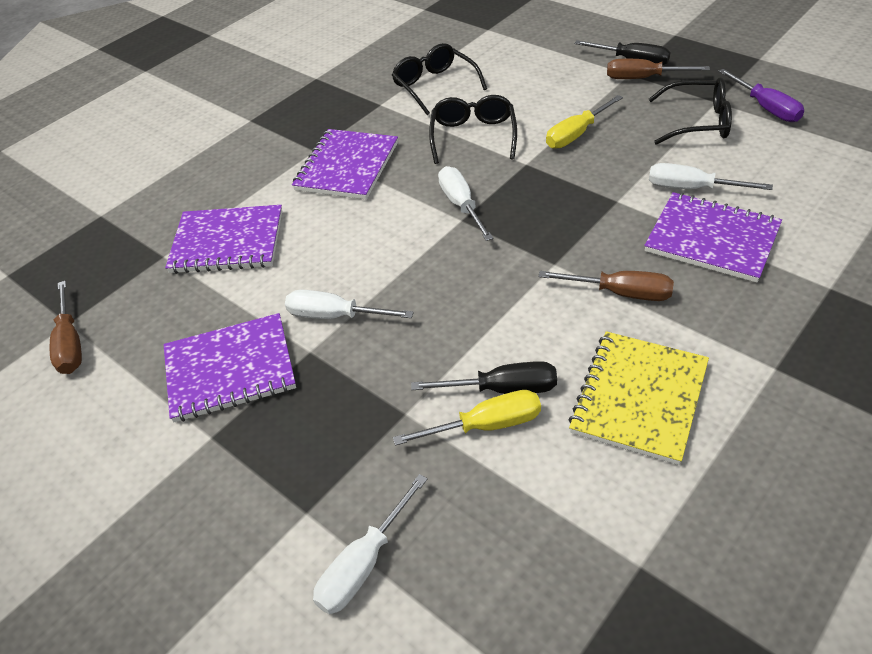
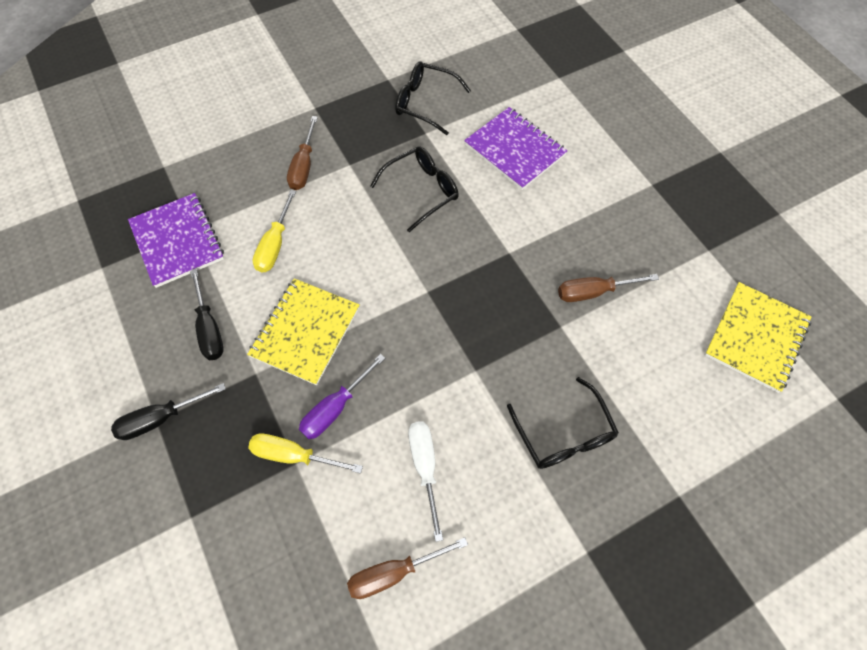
purple notebook: 4 -> 2
white screwdriver: 4 -> 1
yellow notebook: 1 -> 2

